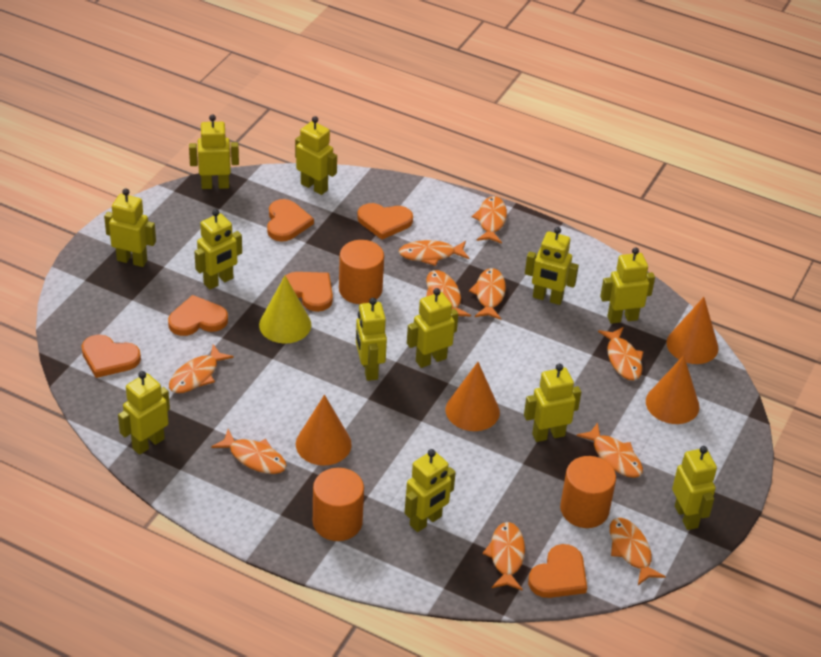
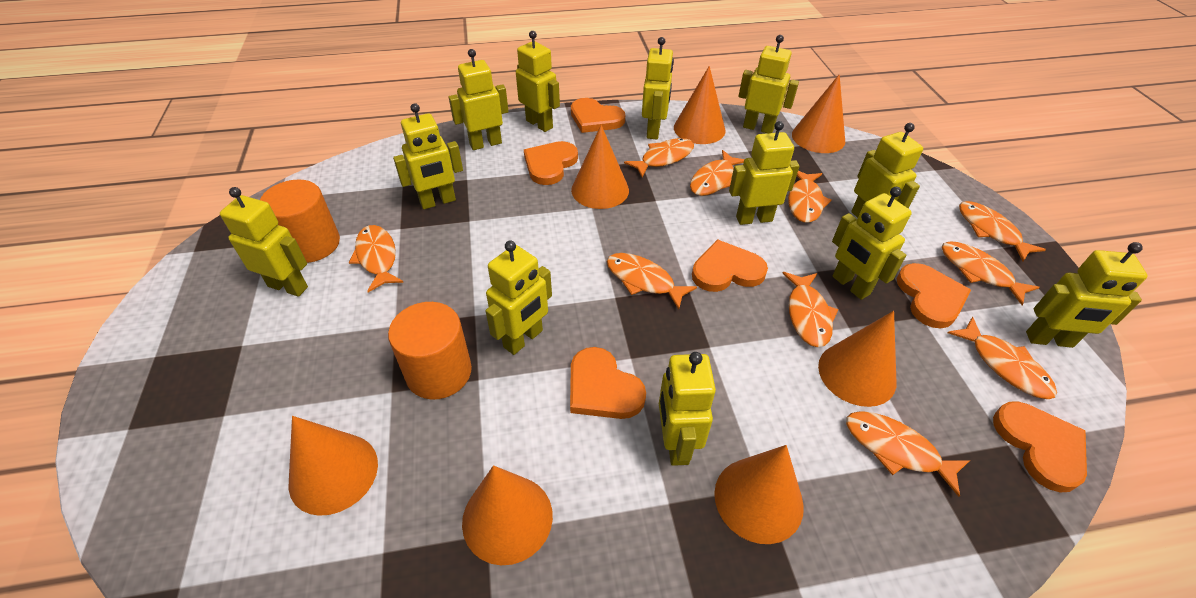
orange cone: 4 -> 7
orange cylinder: 3 -> 2
yellow cone: 1 -> 0

